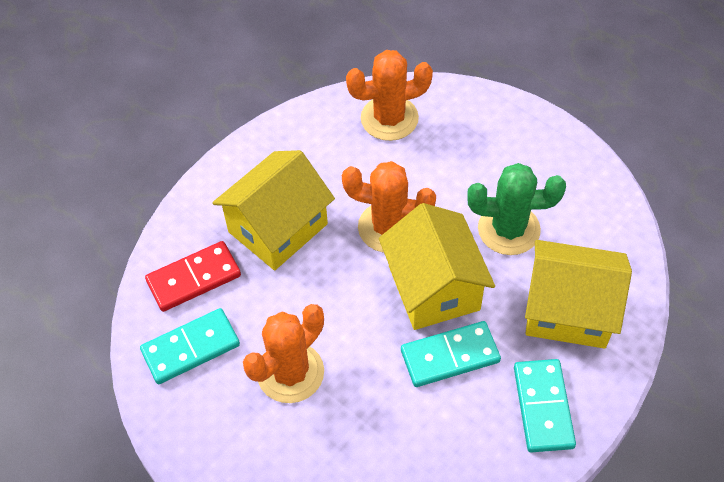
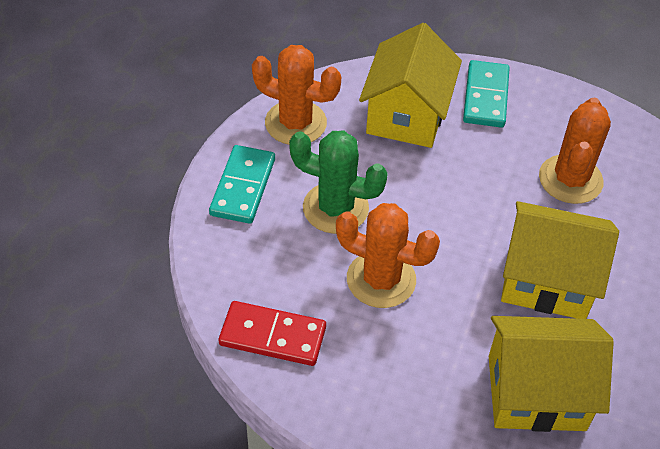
turquoise domino: 3 -> 2

